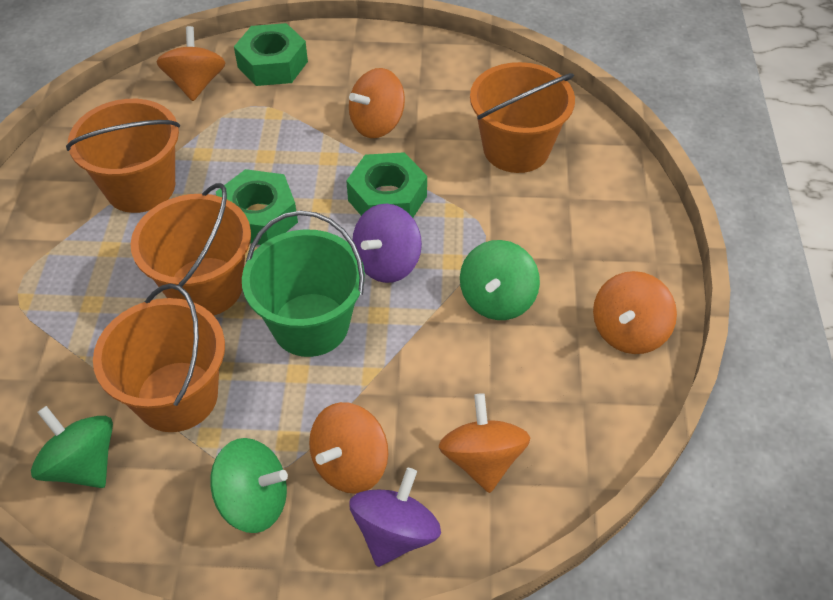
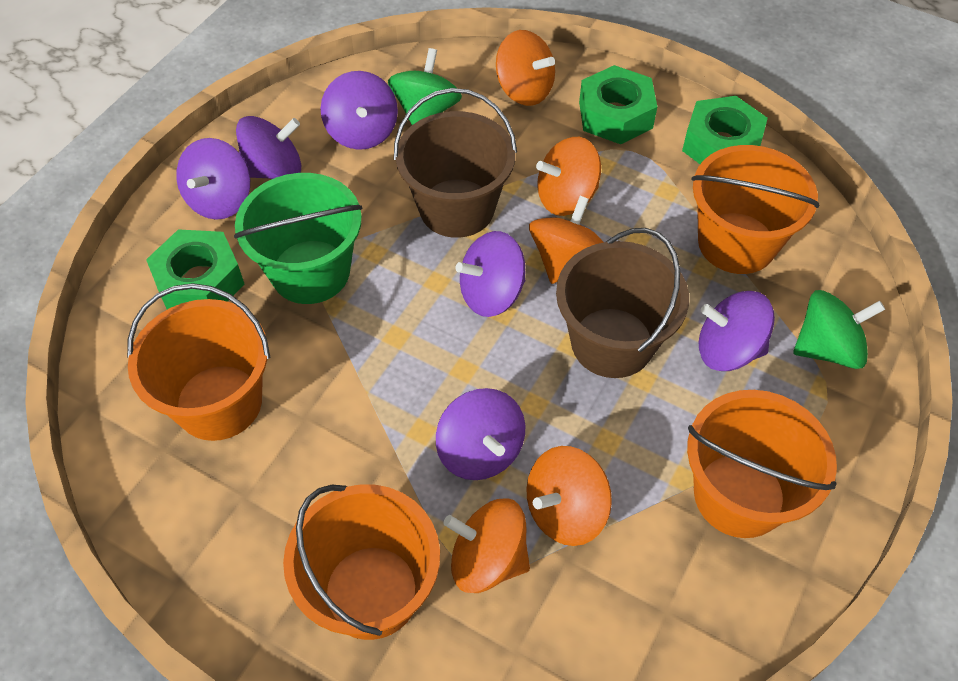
brown bucket: 0 -> 2
green spinning top: 3 -> 2
purple spinning top: 2 -> 6

